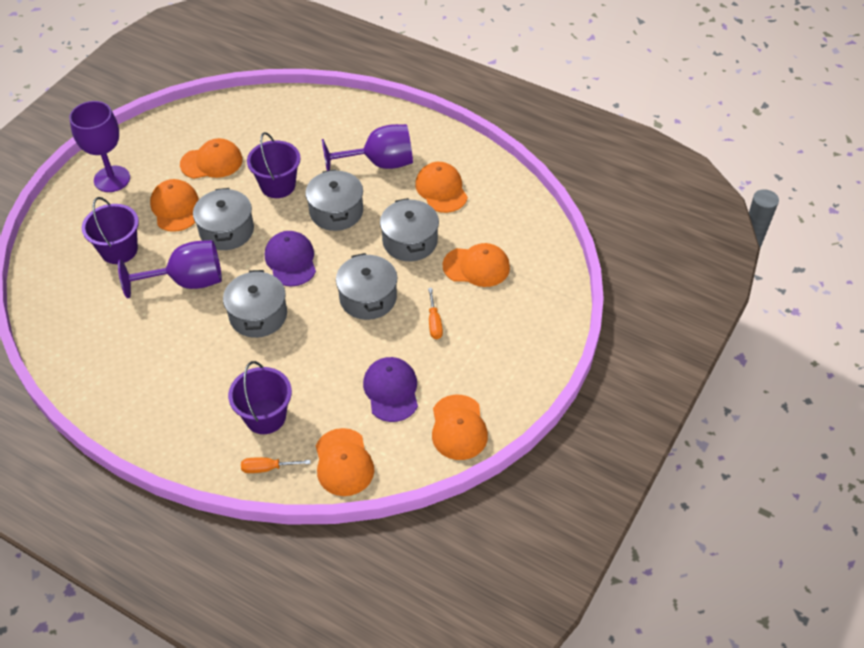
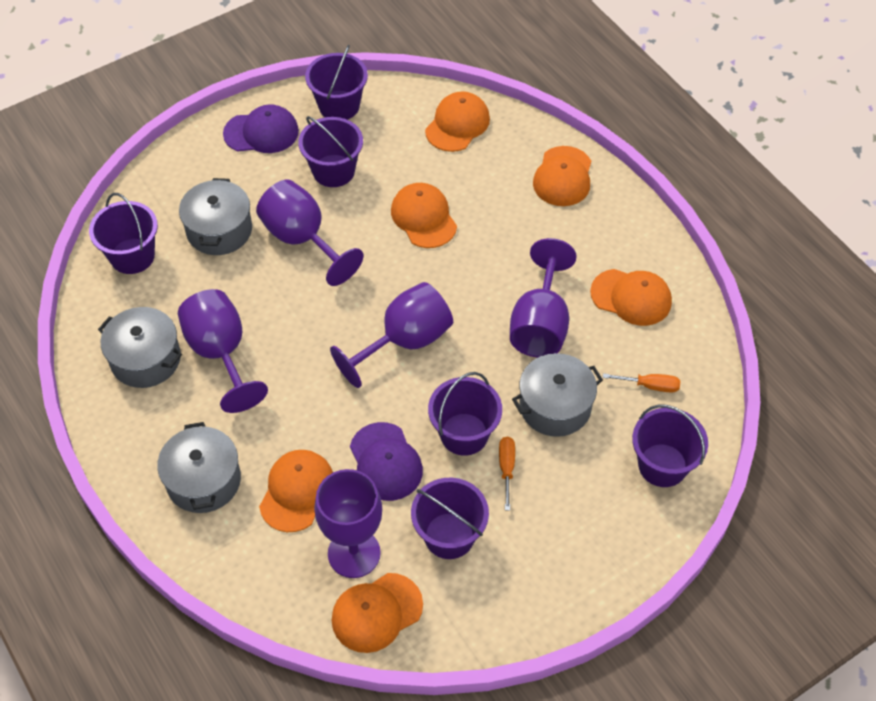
grey pot: 5 -> 4
purple bucket: 3 -> 6
purple goblet: 3 -> 5

